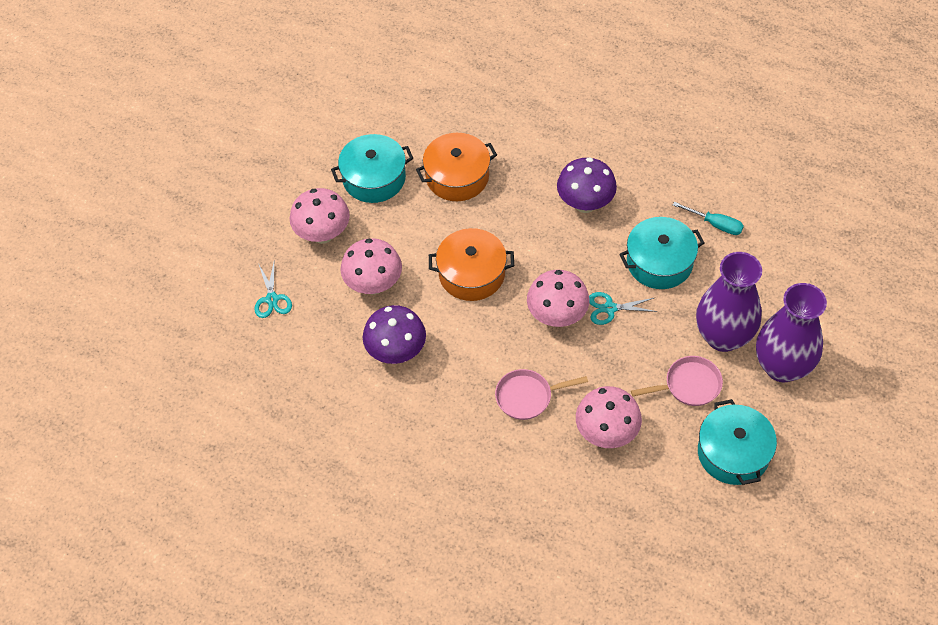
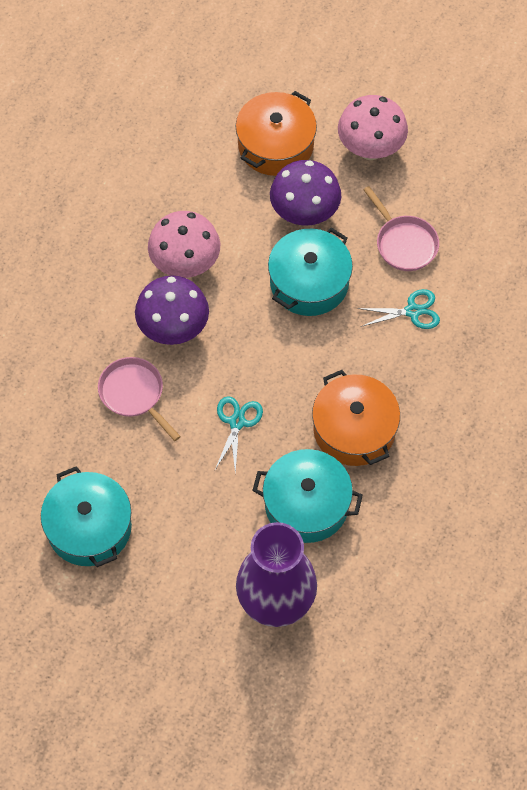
pink mushroom: 4 -> 2
purple vase: 2 -> 1
turquoise screwdriver: 1 -> 0

